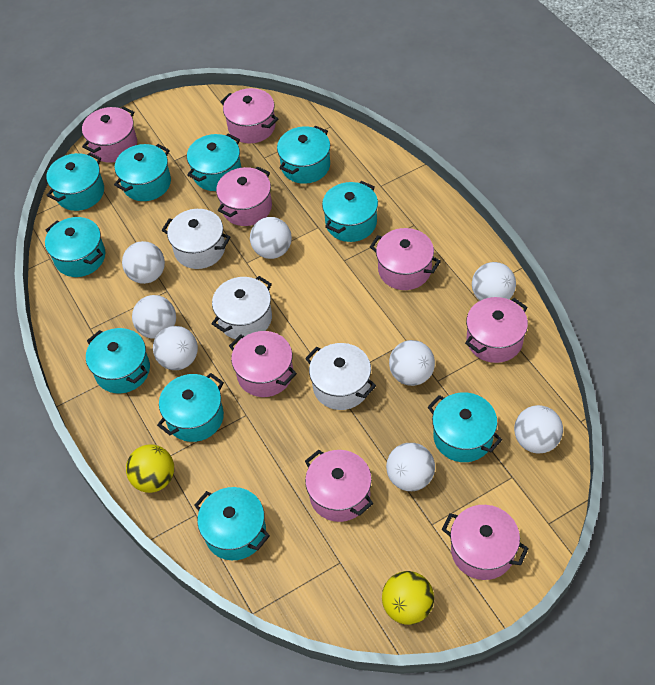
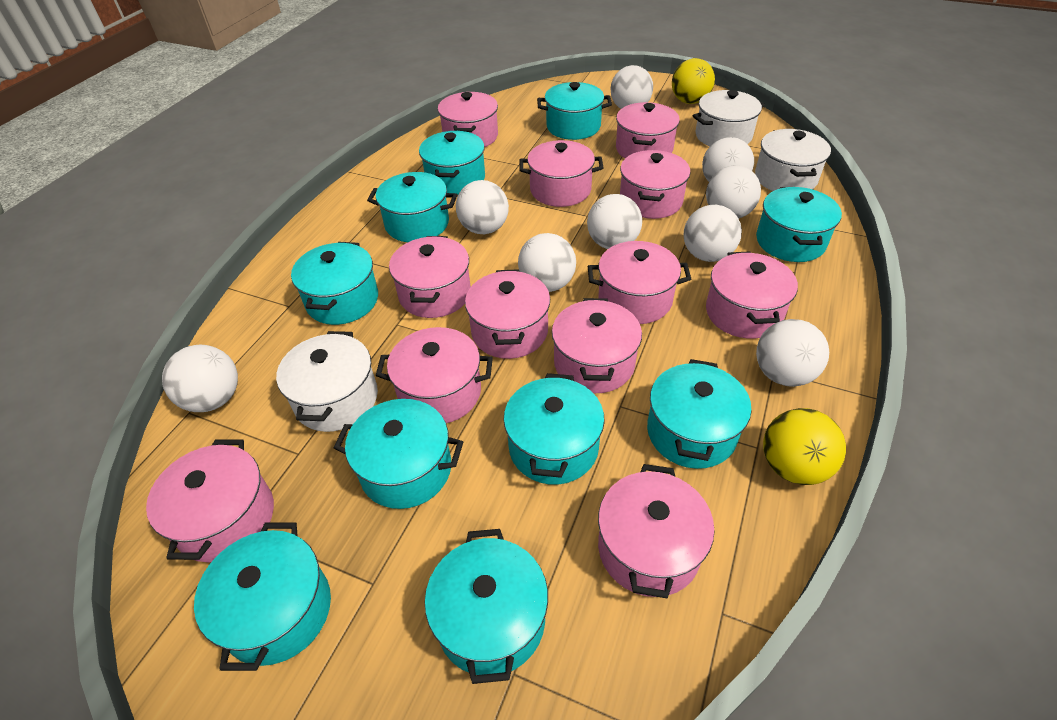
pink pot: 8 -> 12
white ball: 8 -> 9

